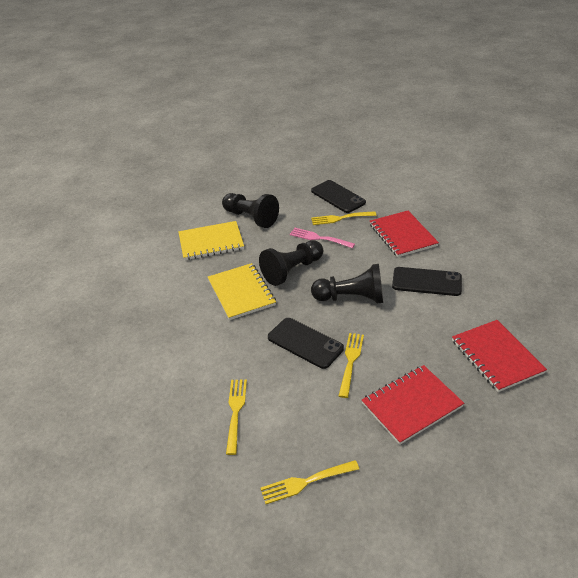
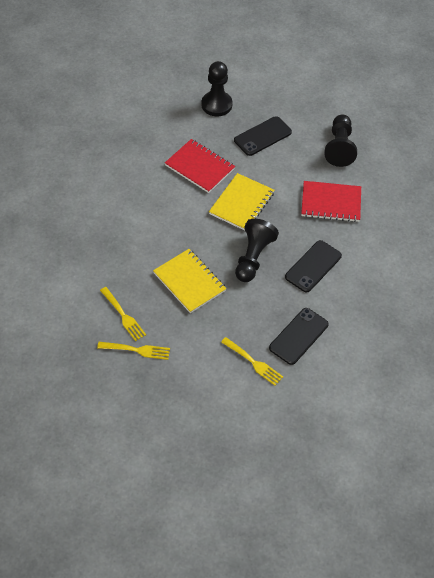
pink fork: 1 -> 0
red notebook: 3 -> 2
yellow fork: 4 -> 3

